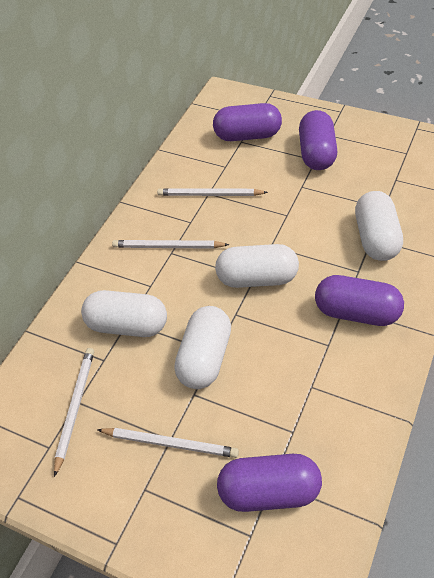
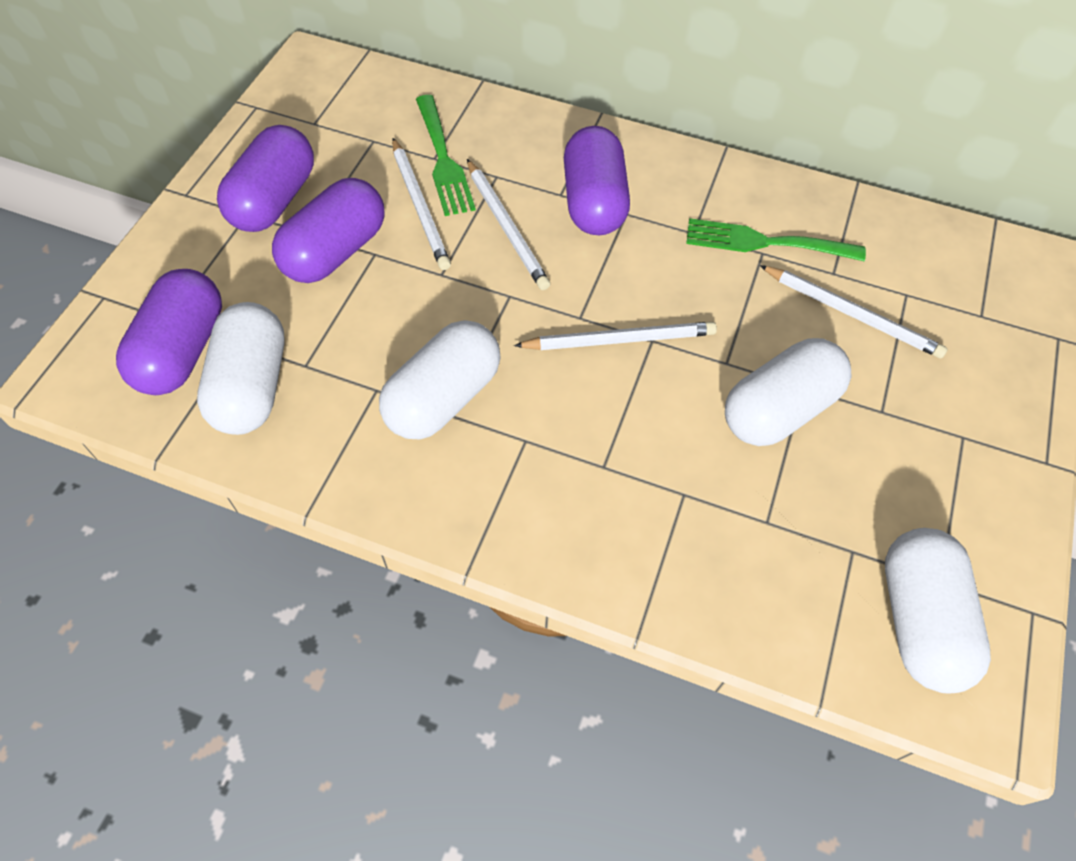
green fork: 0 -> 2

